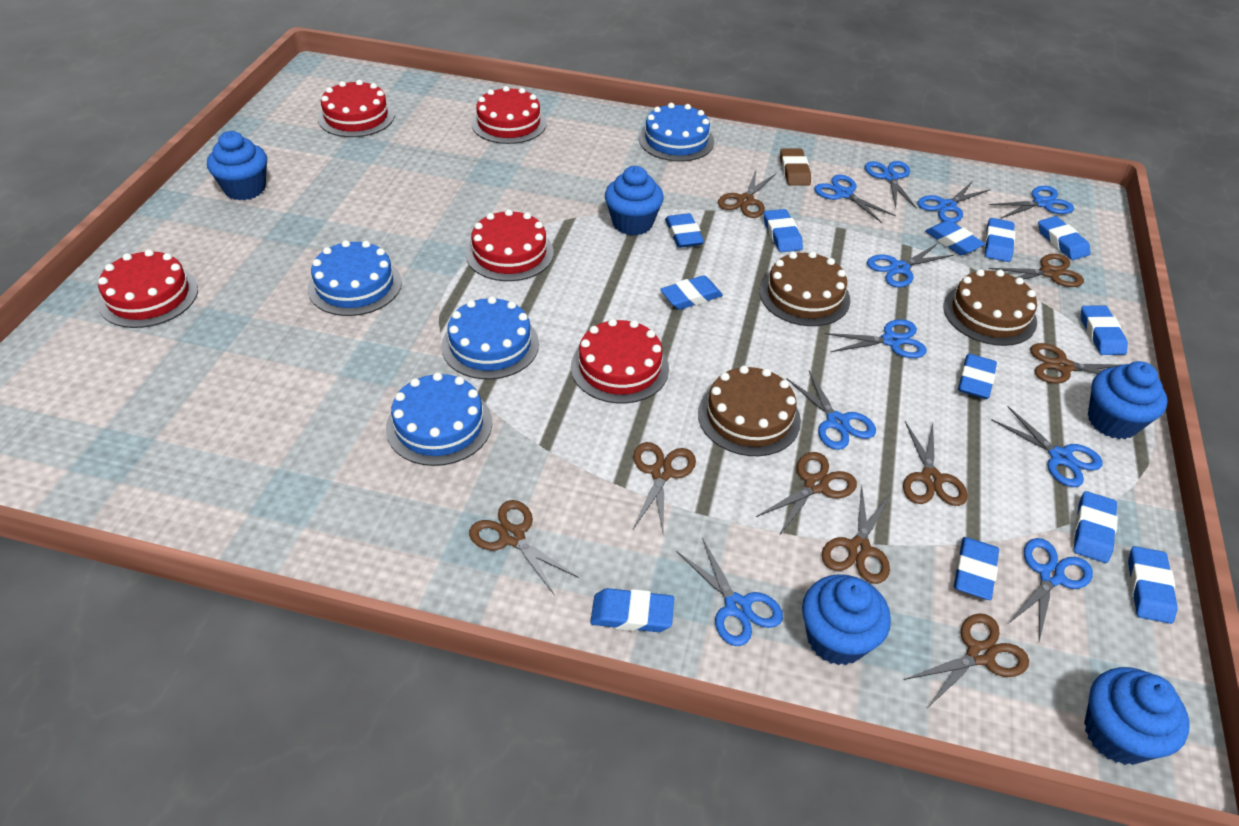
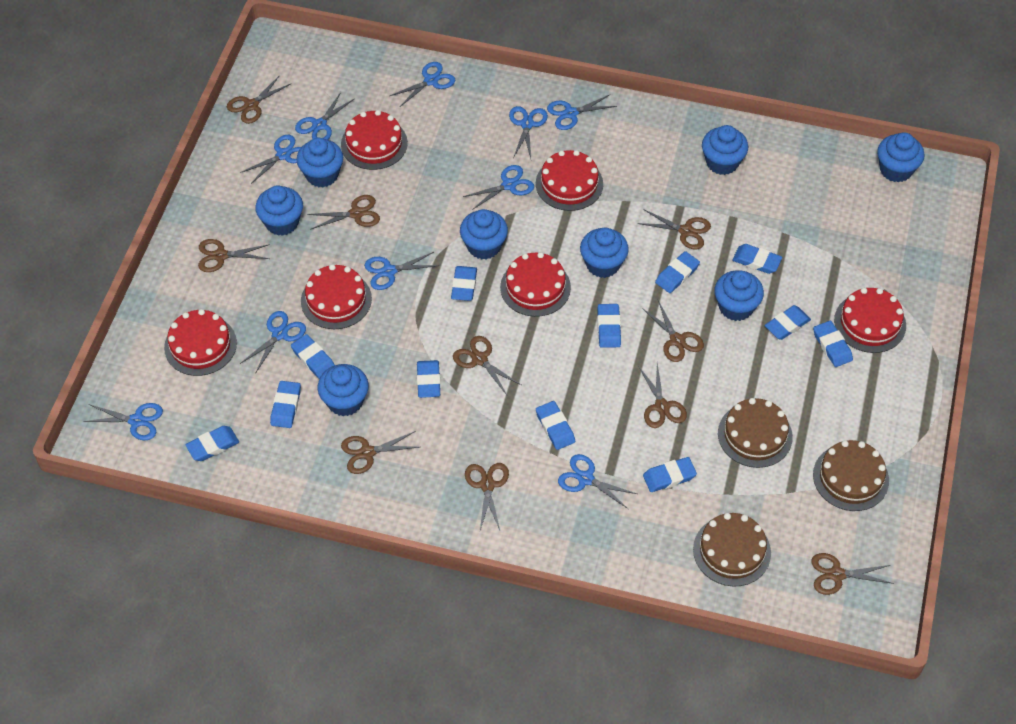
blue cake: 4 -> 0
blue cupcake: 5 -> 8
brown eraser: 1 -> 0
brown scissors: 9 -> 10
red cake: 5 -> 6

